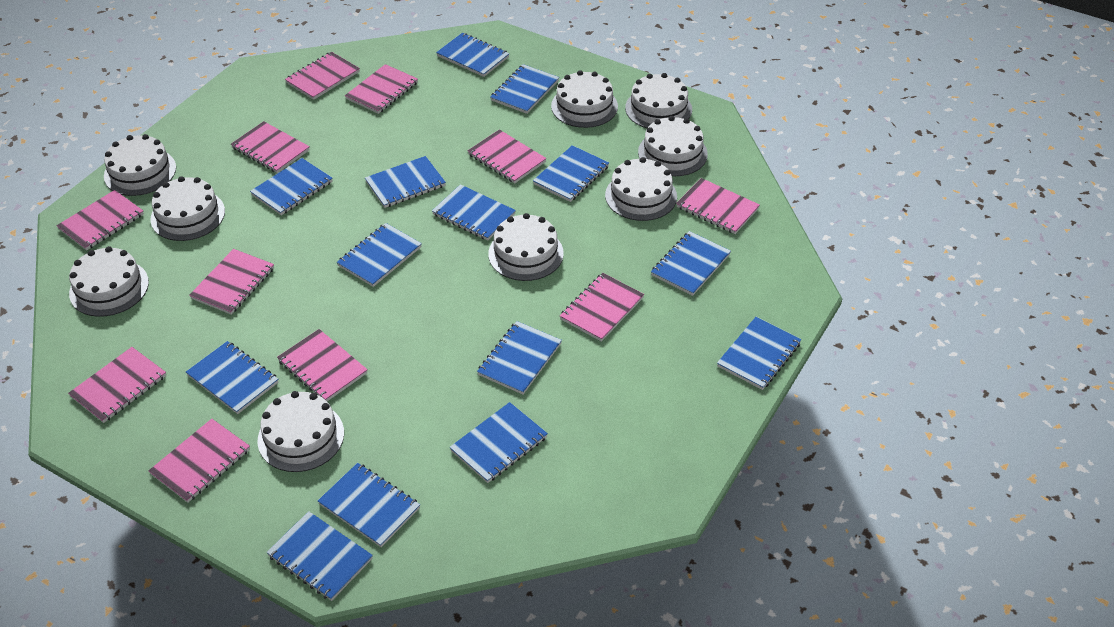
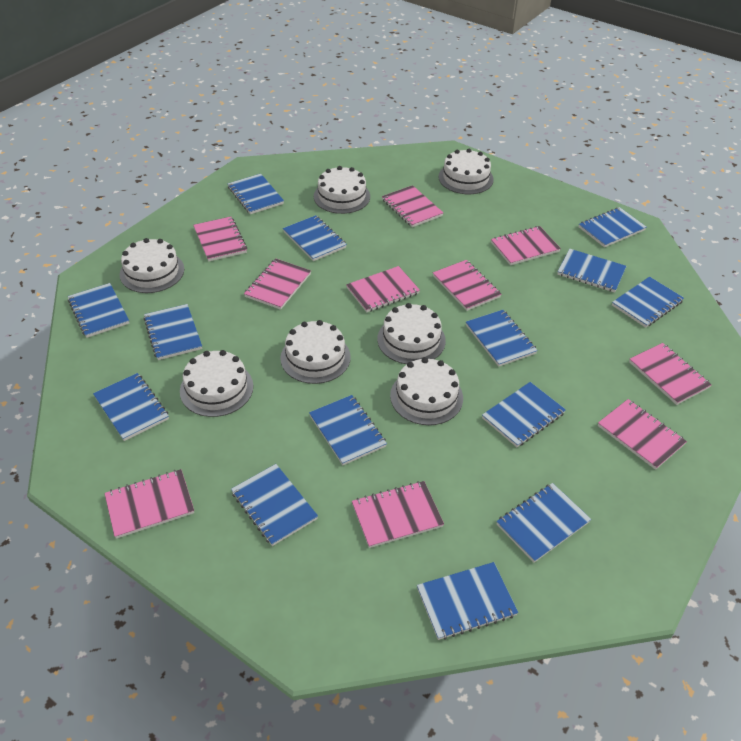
pink notebook: 11 -> 10
white cake: 9 -> 7

